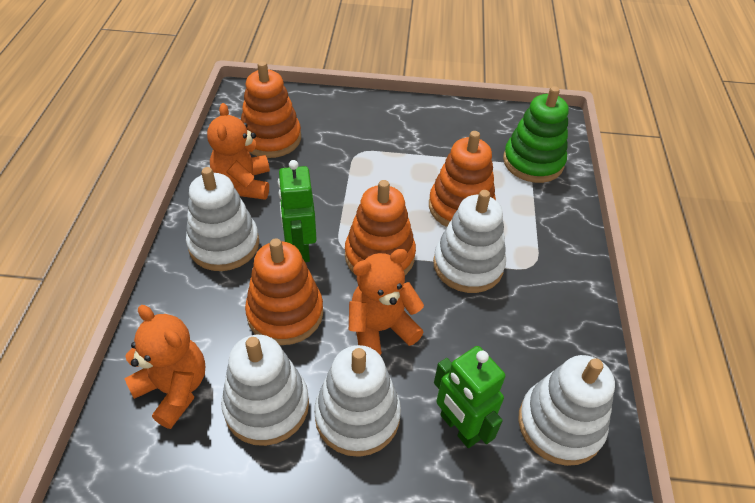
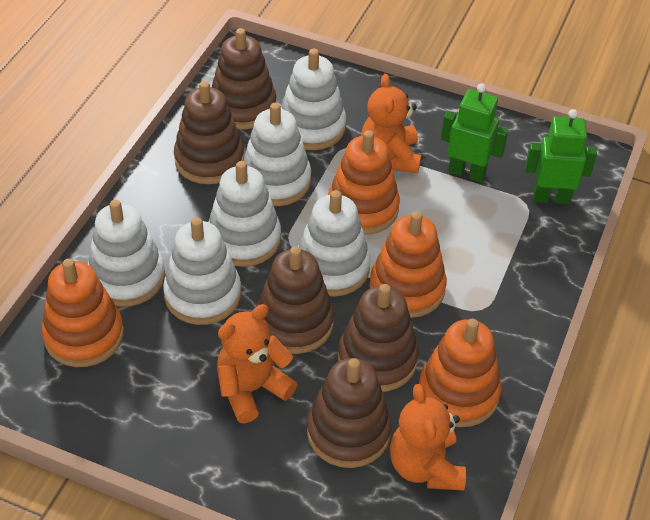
brown stacking toy: 0 -> 5
green stacking toy: 1 -> 0
white stacking toy: 5 -> 6

